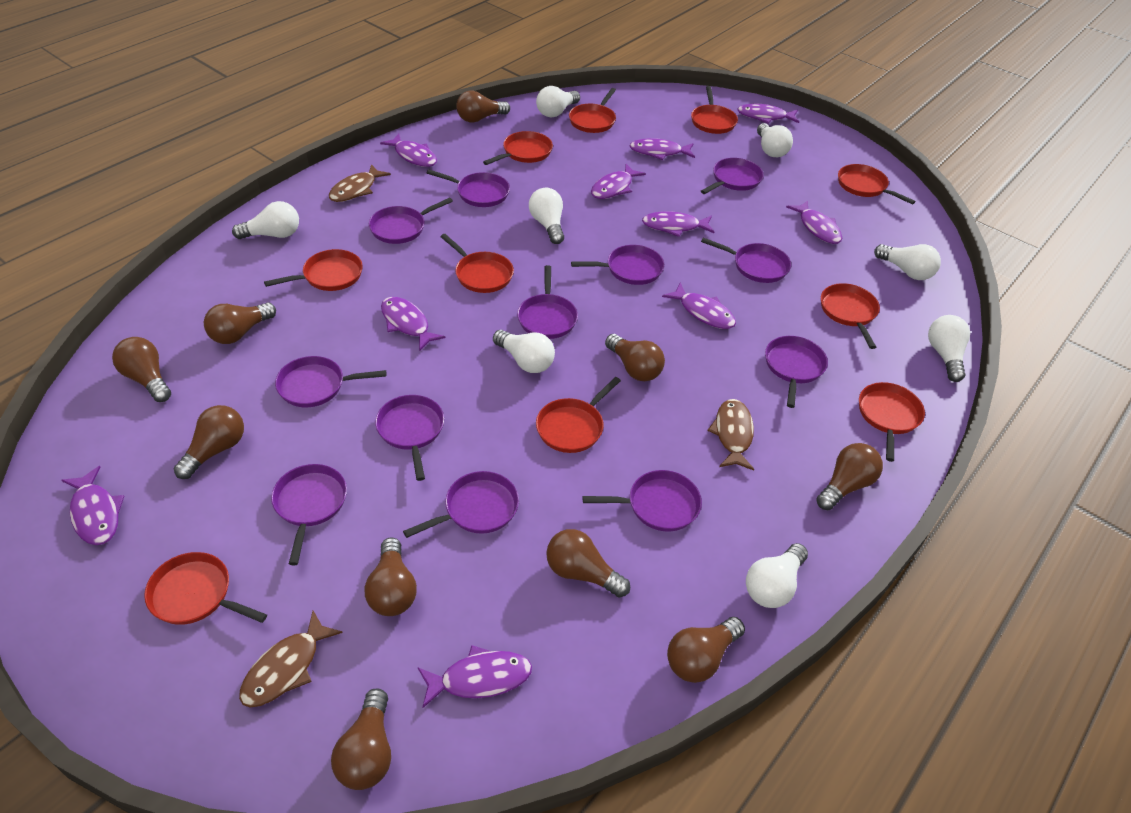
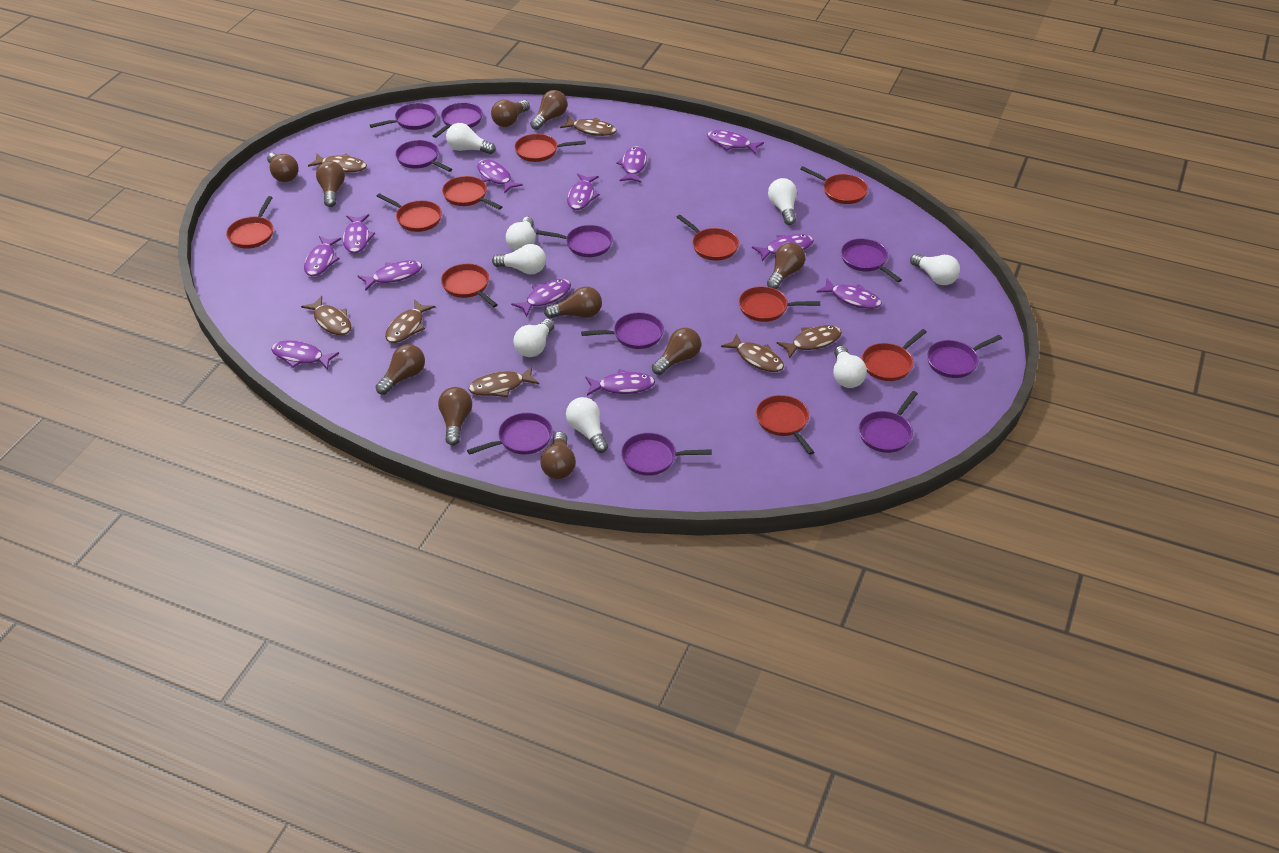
brown fish: 3 -> 7
purple fish: 10 -> 12
purple pan: 12 -> 10

